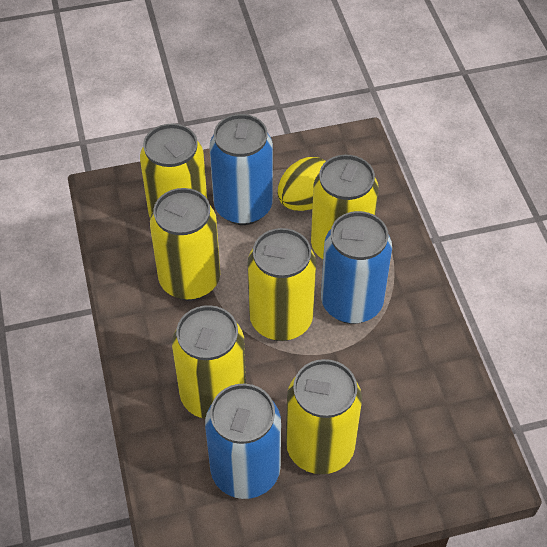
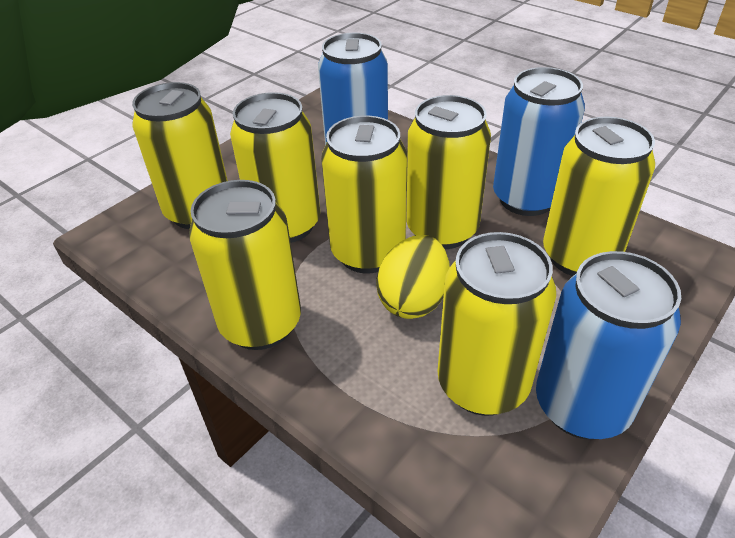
yellow can: 6 -> 7

